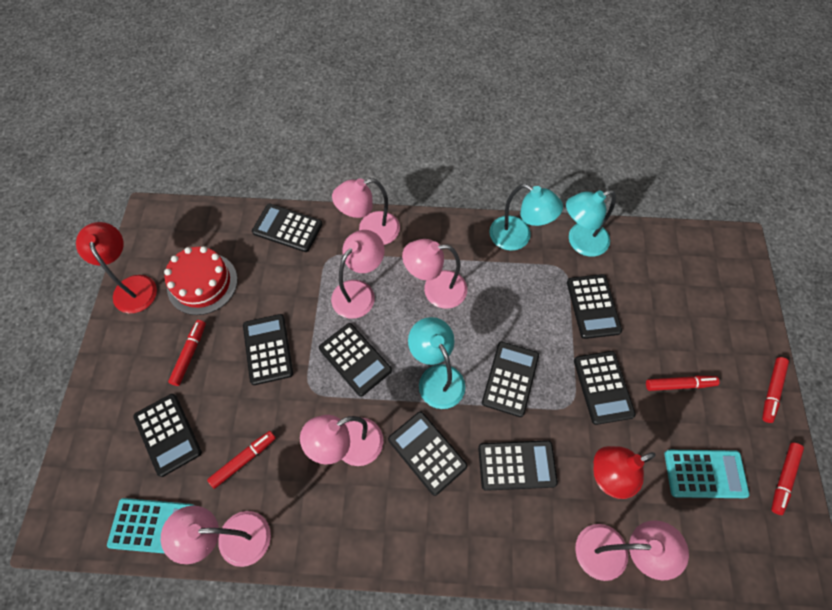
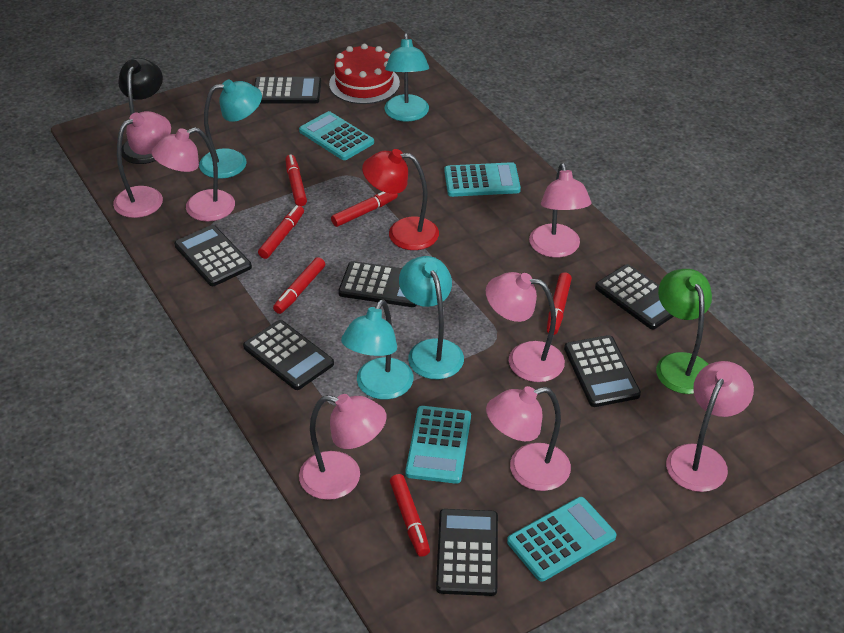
black calculator: 9 -> 7
black lamp: 0 -> 1
green lamp: 0 -> 1
pink lamp: 6 -> 7
red lamp: 2 -> 1
red marker: 5 -> 6
turquoise calculator: 2 -> 4
turquoise lamp: 3 -> 4

